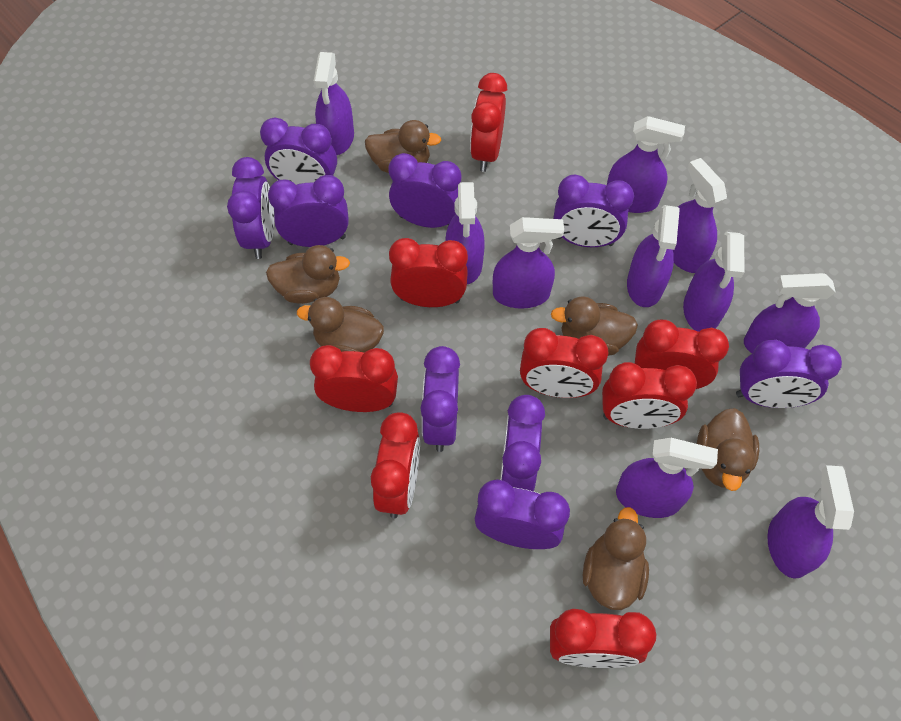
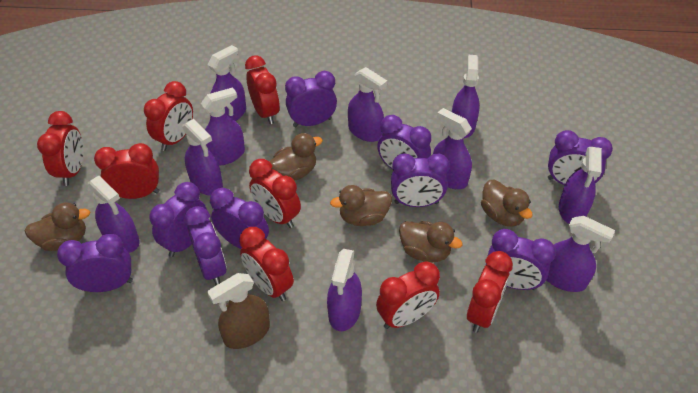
brown duck: 6 -> 5
brown spray bottle: 0 -> 1

